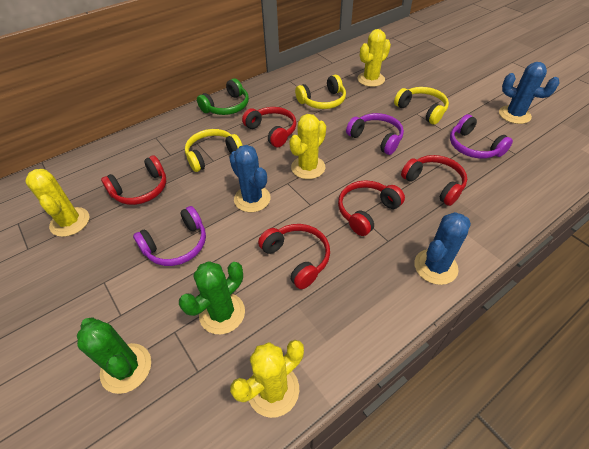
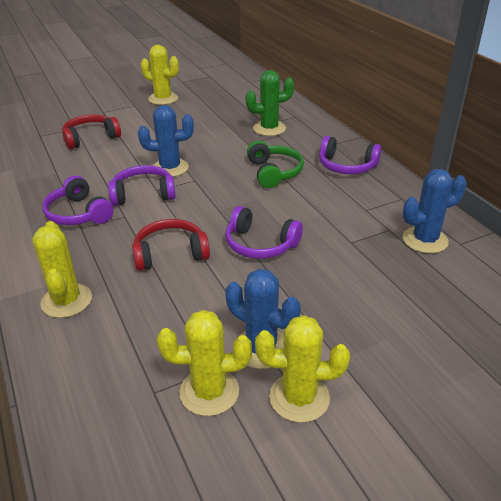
green cactus: 2 -> 1
purple headphones: 3 -> 4
red headphones: 5 -> 2
yellow headphones: 3 -> 0

